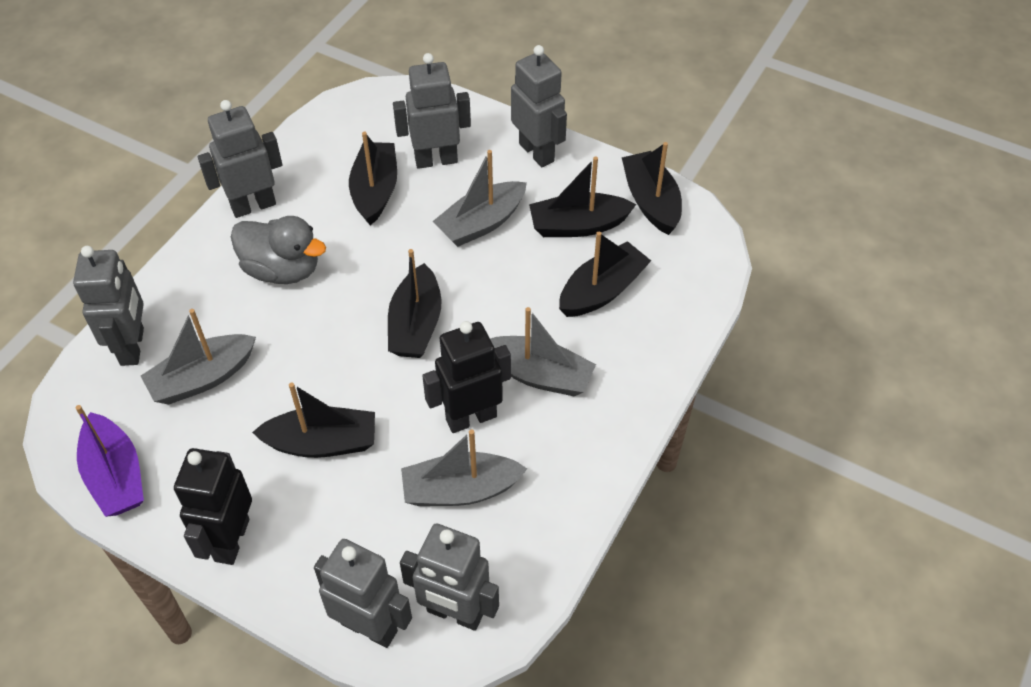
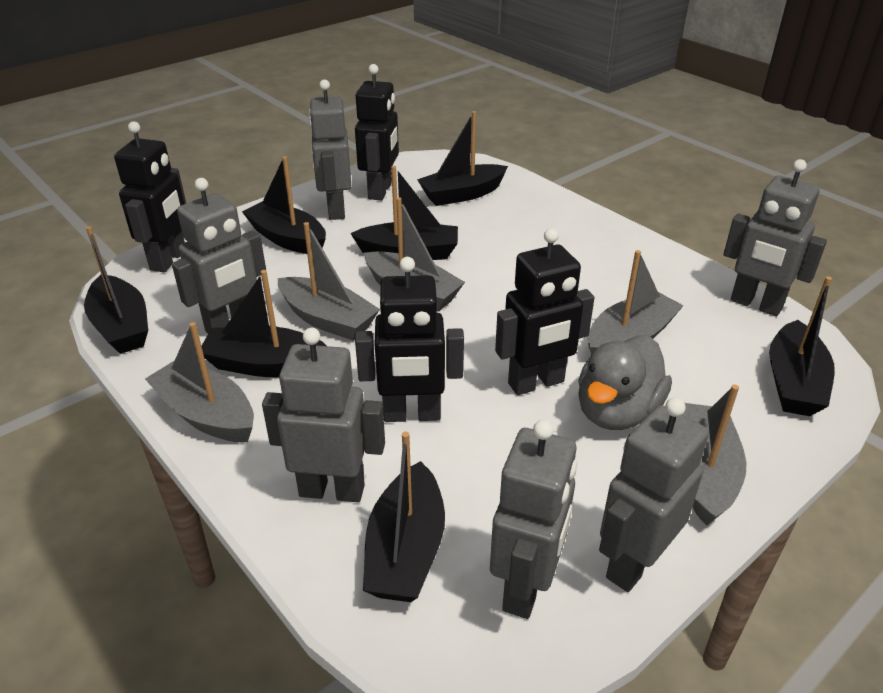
black boat: 6 -> 7
black robot: 2 -> 4
grey boat: 4 -> 5
purple boat: 1 -> 0

